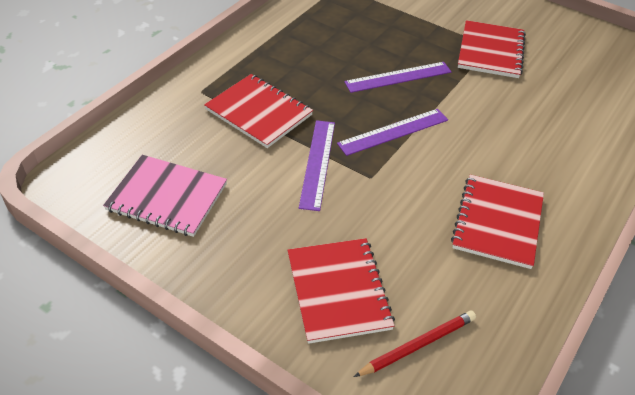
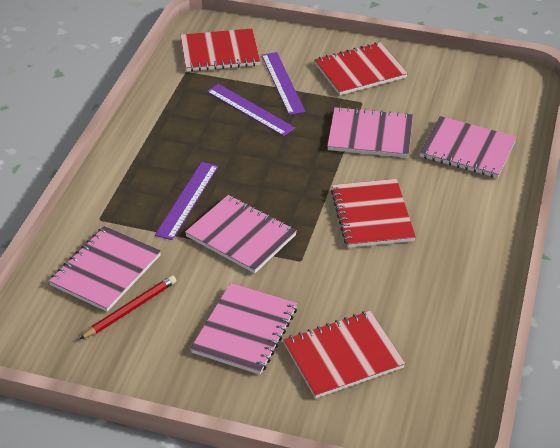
pink notebook: 1 -> 5

